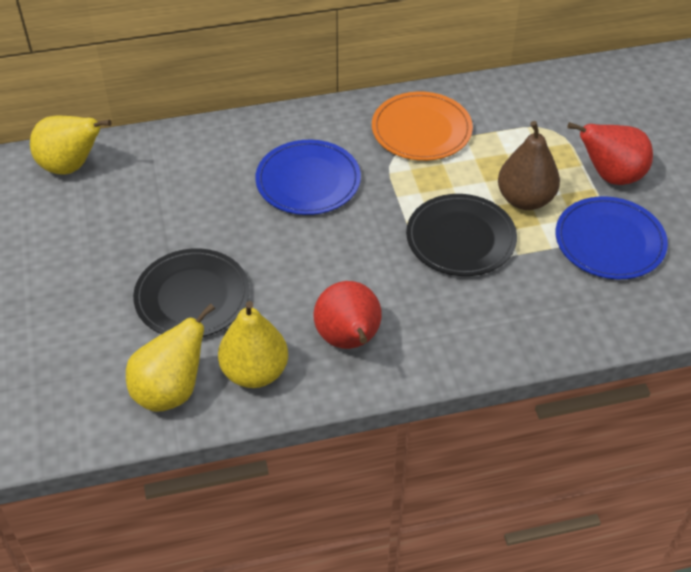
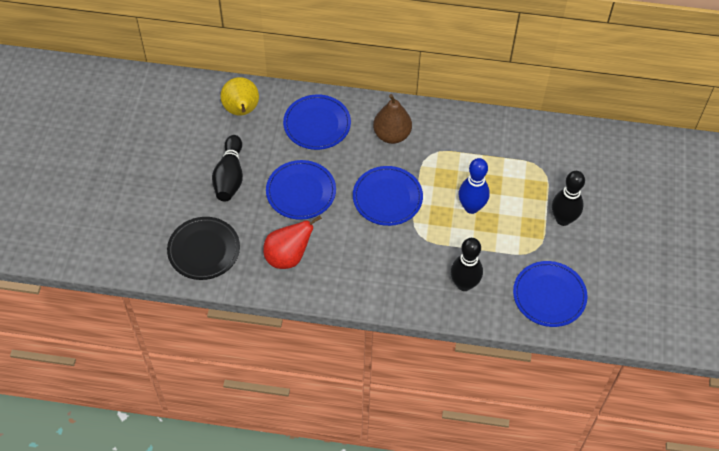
black bowling pin: 0 -> 3
black plate: 2 -> 1
blue bowling pin: 0 -> 1
blue plate: 2 -> 4
orange plate: 1 -> 0
red pear: 2 -> 1
yellow pear: 3 -> 1

